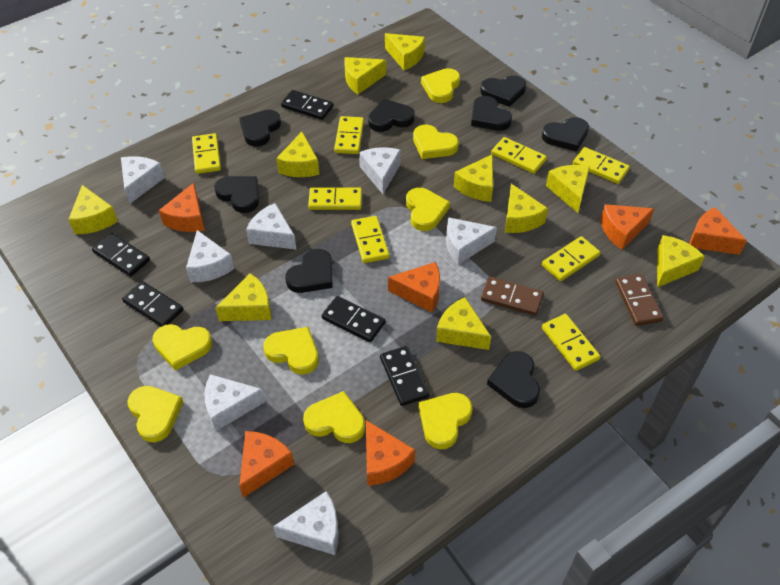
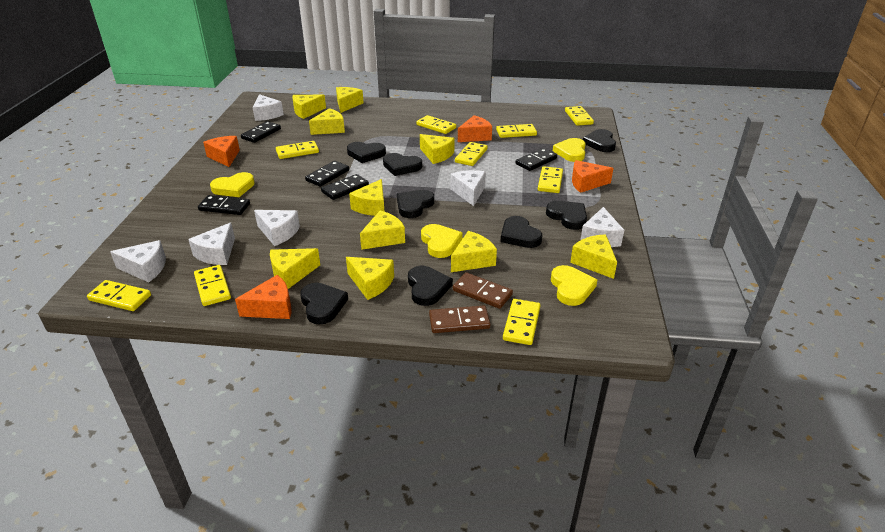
orange cheese: 6 -> 4
white cheese: 7 -> 6
yellow domino: 8 -> 9
yellow heart: 8 -> 4

